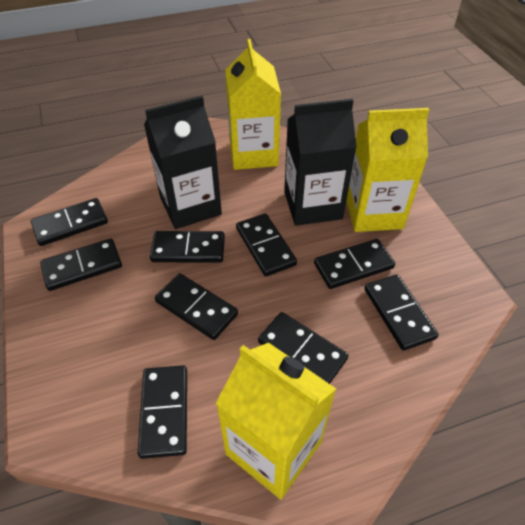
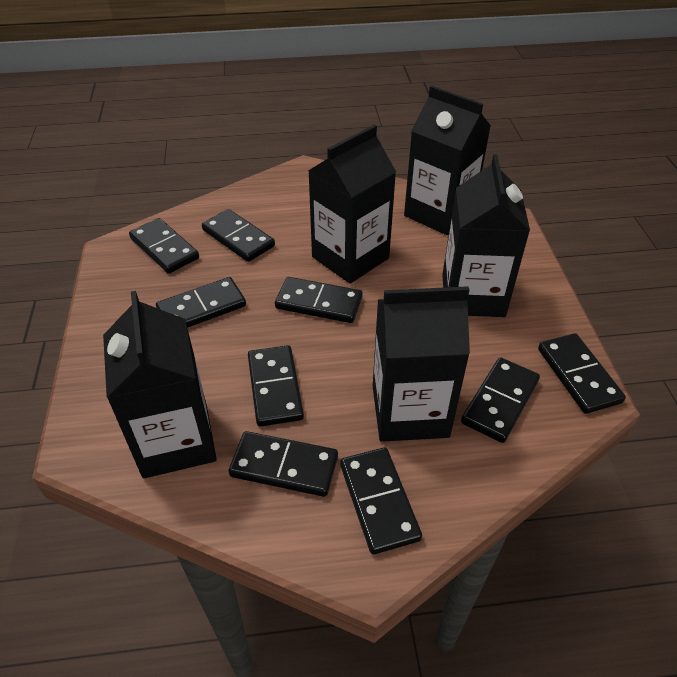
black carton: 2 -> 5
yellow carton: 3 -> 0

